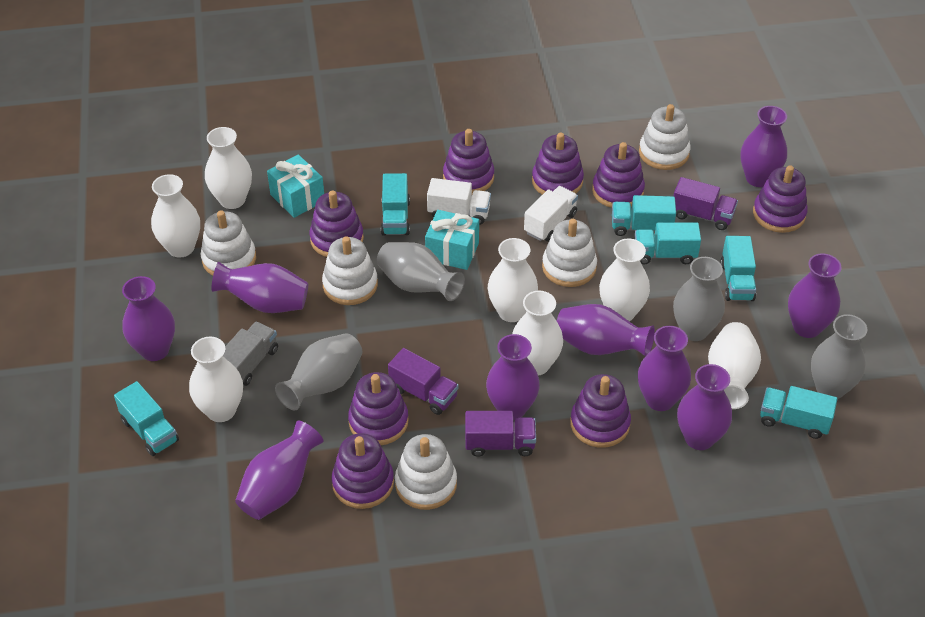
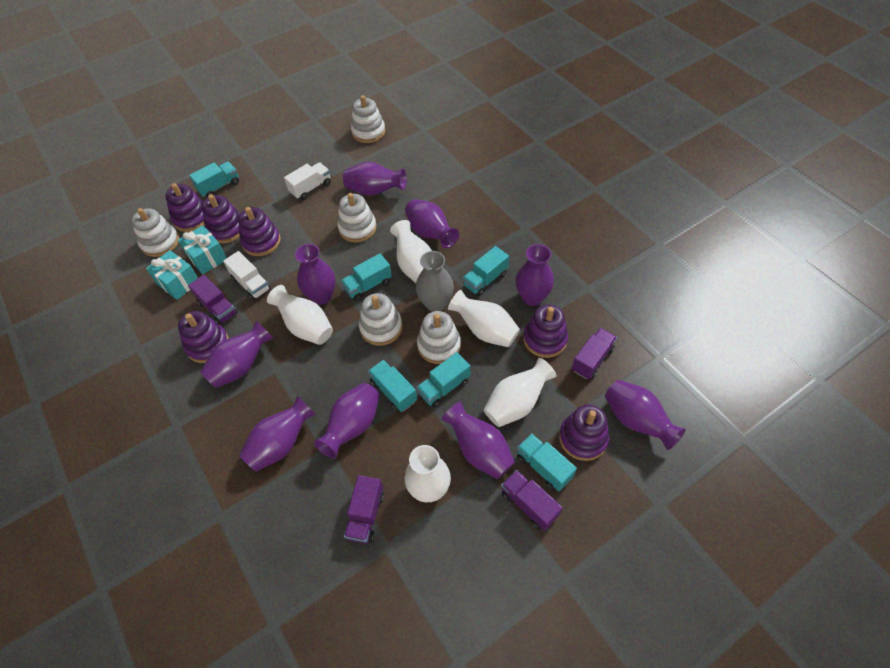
grey truck: 1 -> 0
grey vase: 4 -> 1
purple stacking toy: 8 -> 6
purple truck: 3 -> 4
white vase: 7 -> 5

